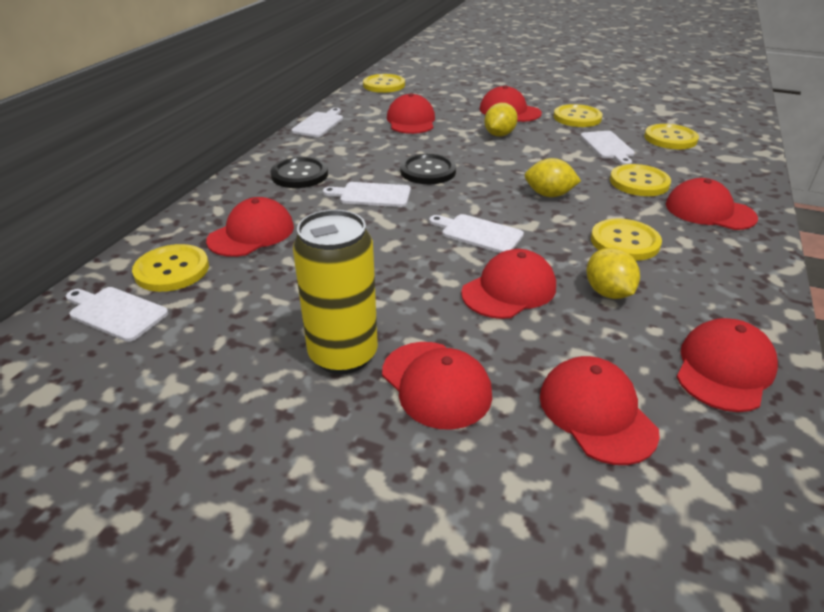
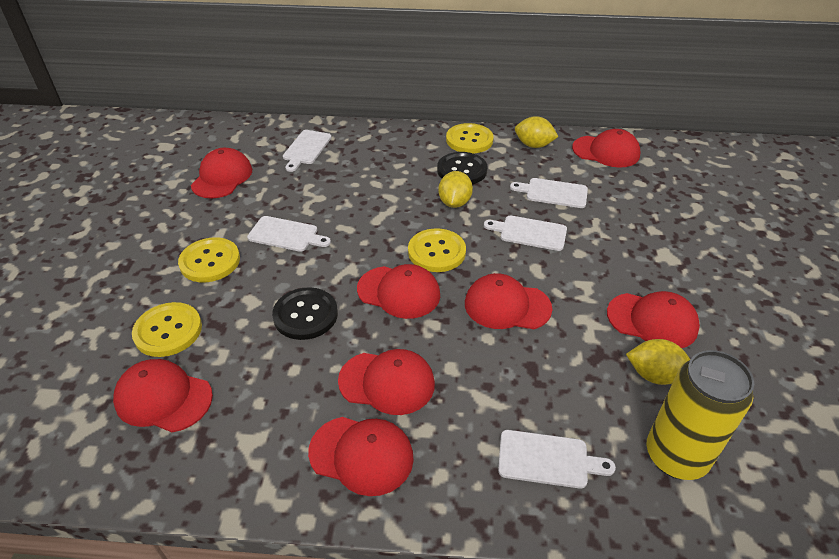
yellow button: 6 -> 4

